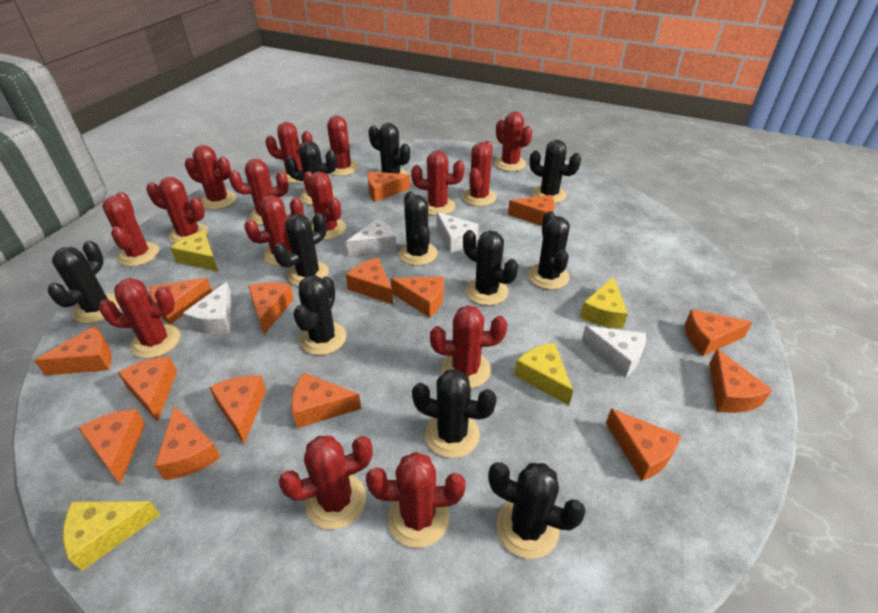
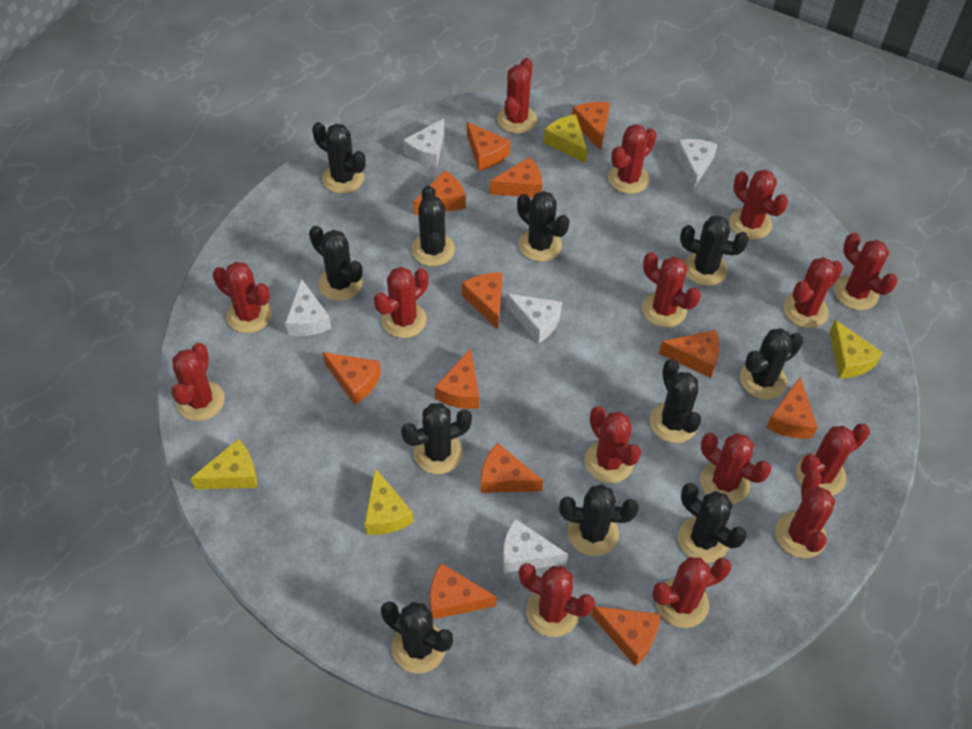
orange cheese: 15 -> 12
white cheese: 4 -> 5

